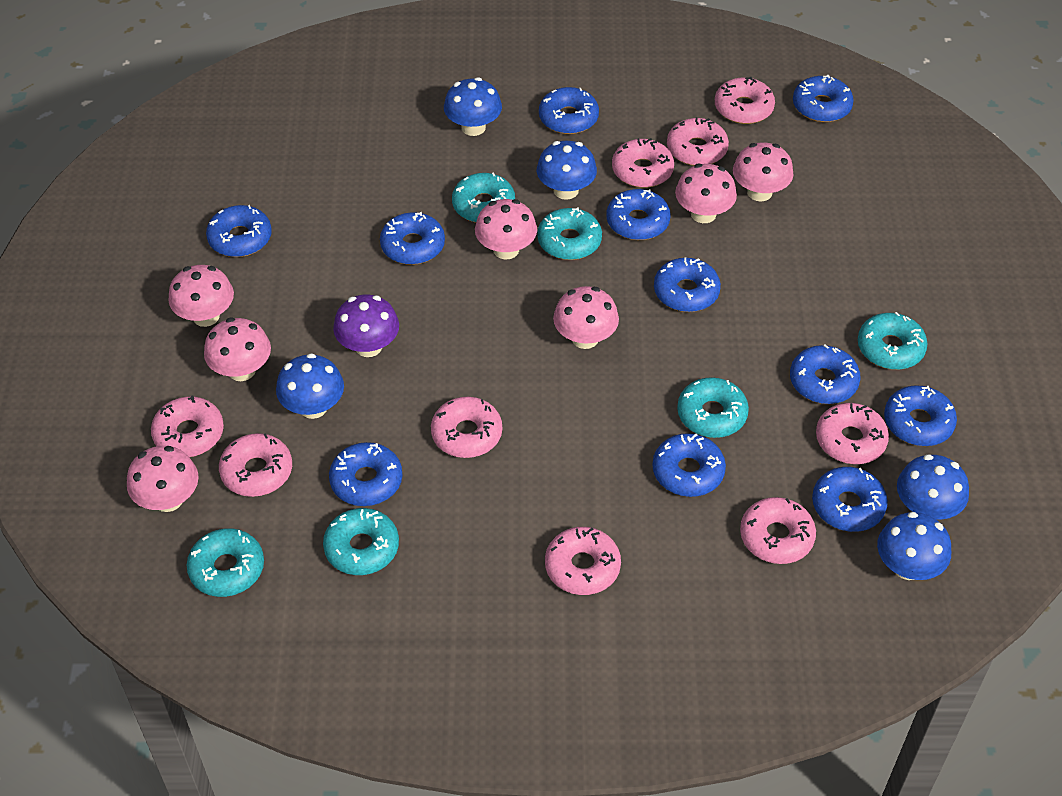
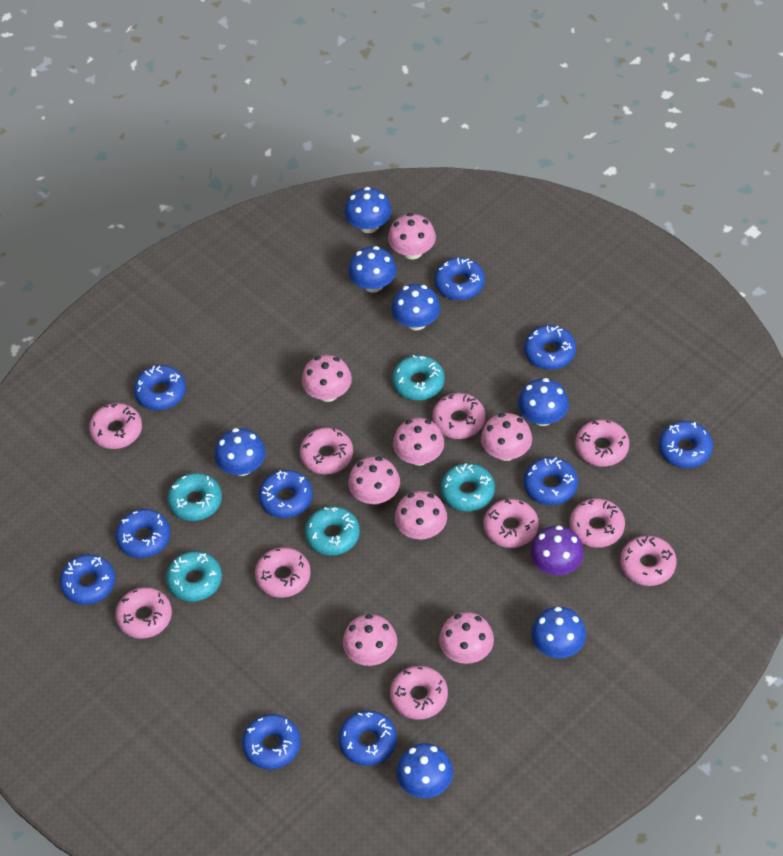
blue donut: 11 -> 10
blue mushroom: 5 -> 7
pink donut: 9 -> 10
pink mushroom: 7 -> 8
turquoise donut: 6 -> 5

